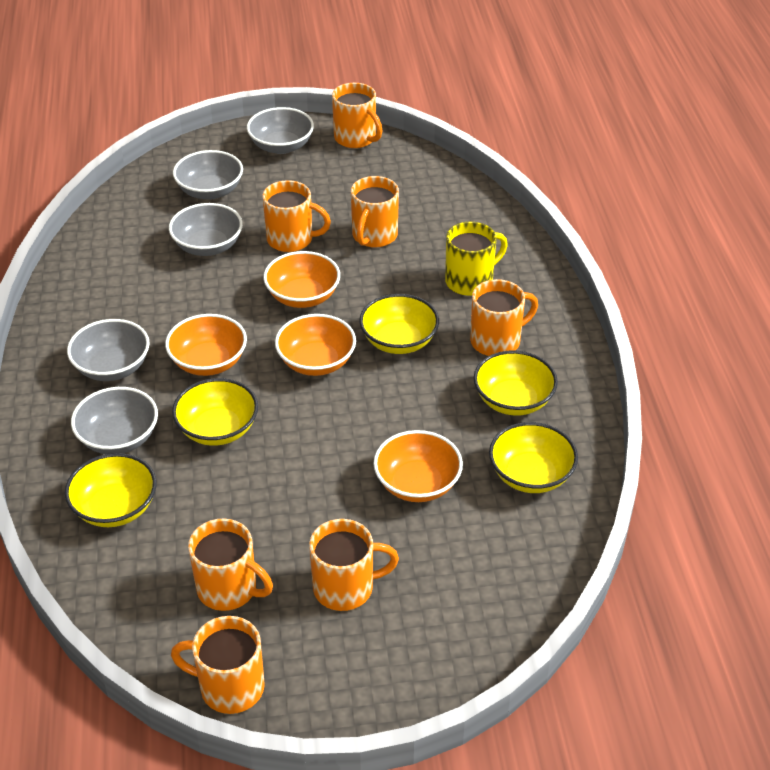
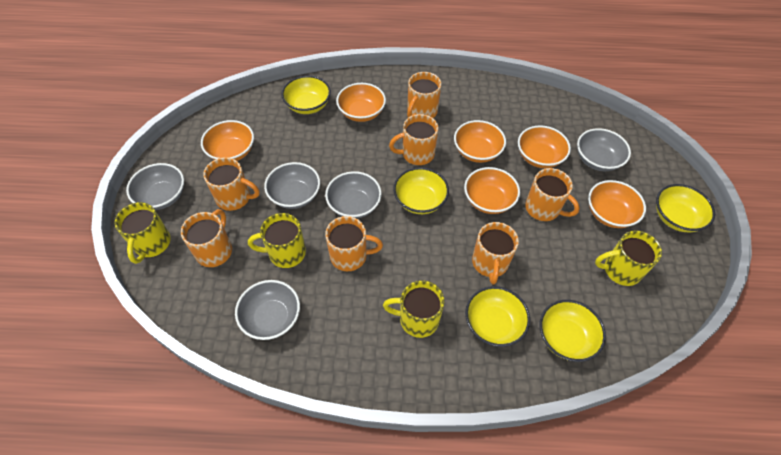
orange bowl: 4 -> 6
yellow mug: 1 -> 4

